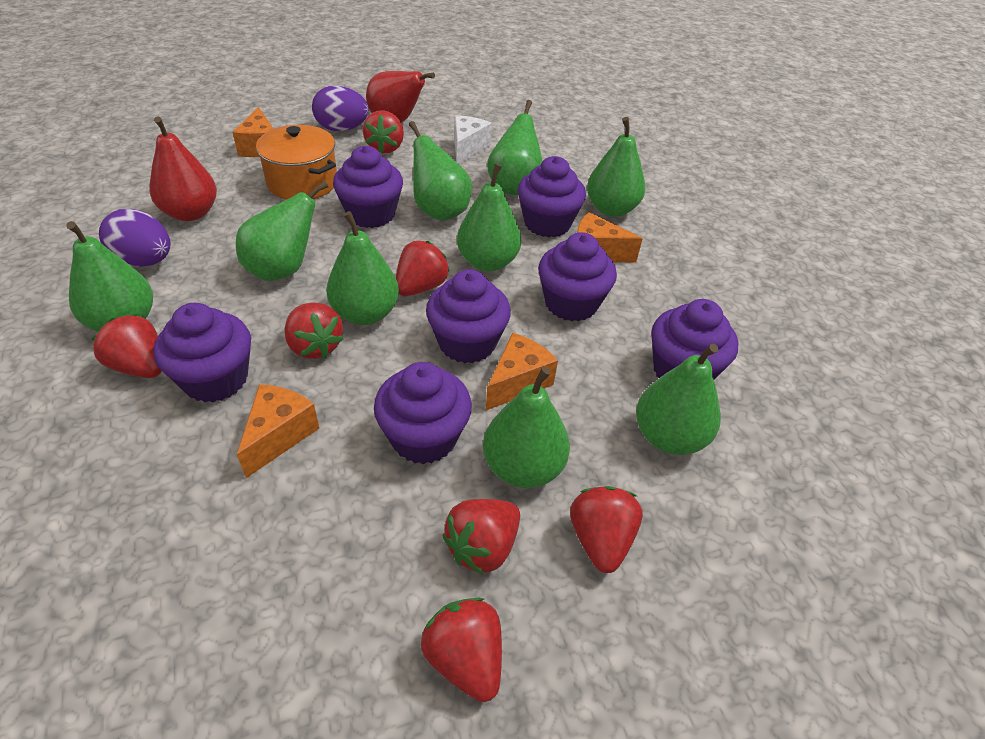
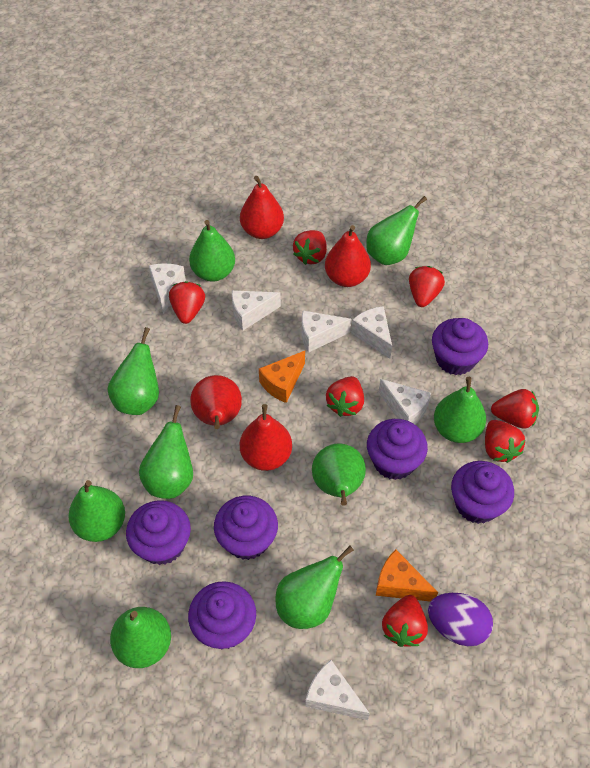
orange cheese: 4 -> 2
orange pot: 1 -> 0
purple cupcake: 7 -> 6
purple egg: 2 -> 1
red pear: 2 -> 4
white cheese: 1 -> 6

